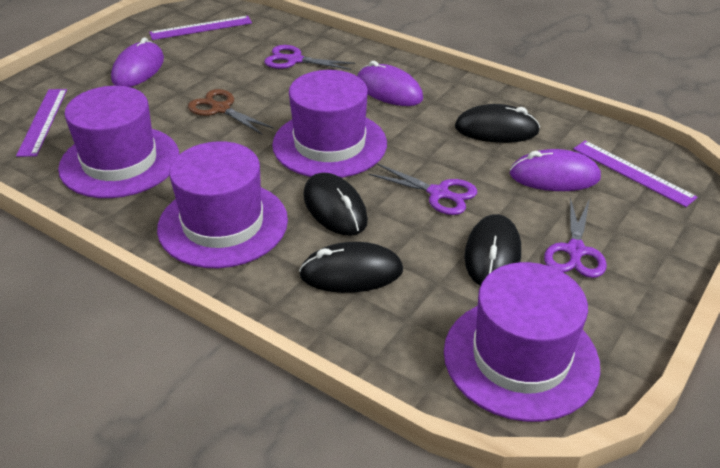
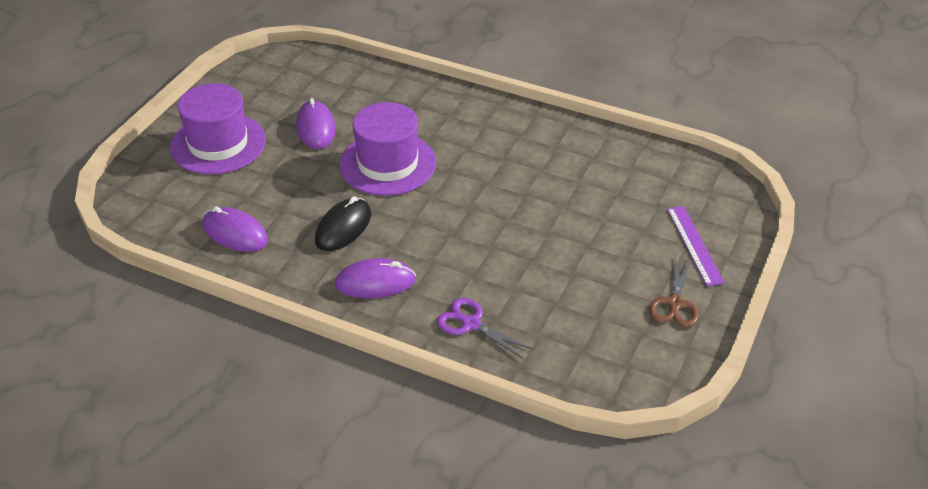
black mouse: 4 -> 1
purple hat: 4 -> 2
purple ruler: 3 -> 1
purple scissors: 3 -> 1

